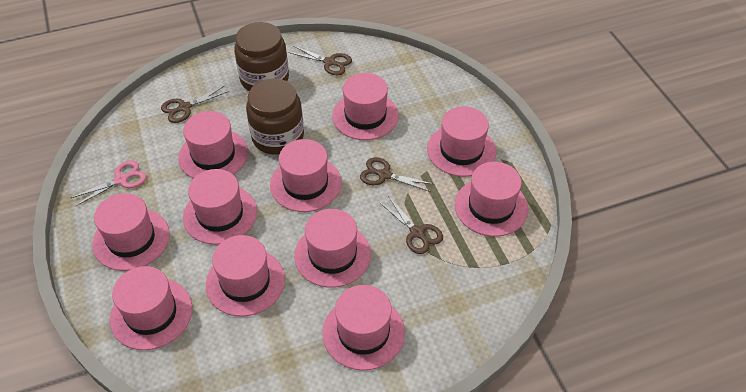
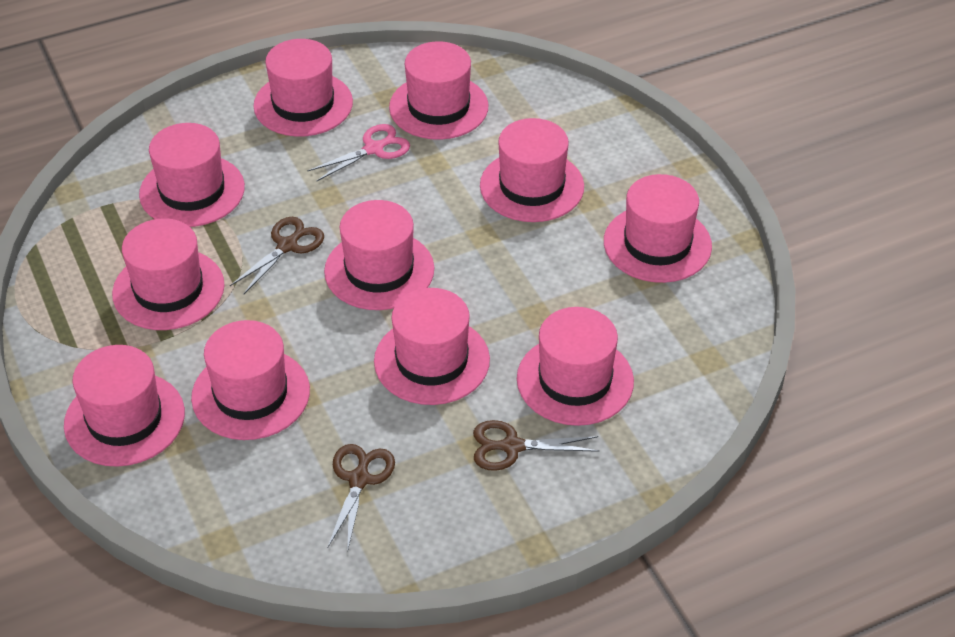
brown jar: 2 -> 0
brown scissors: 4 -> 3

